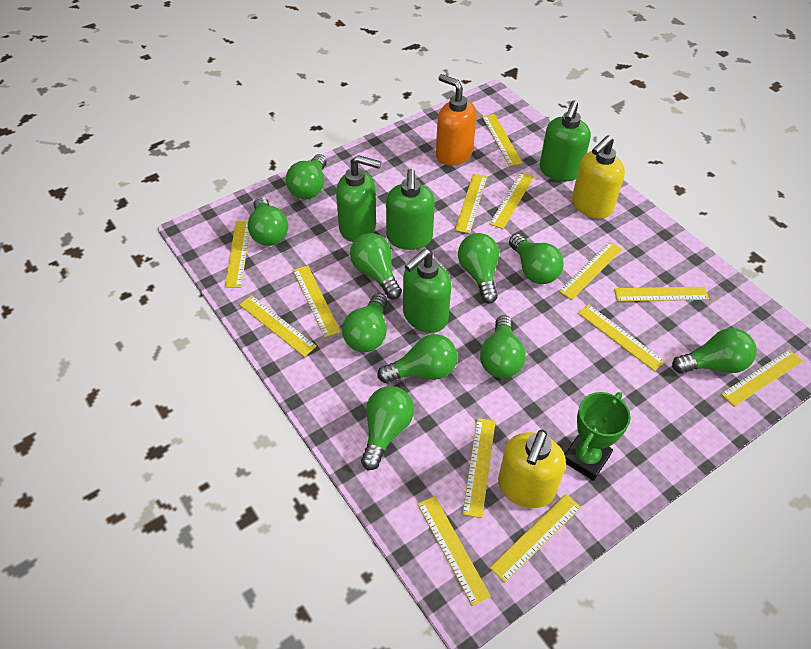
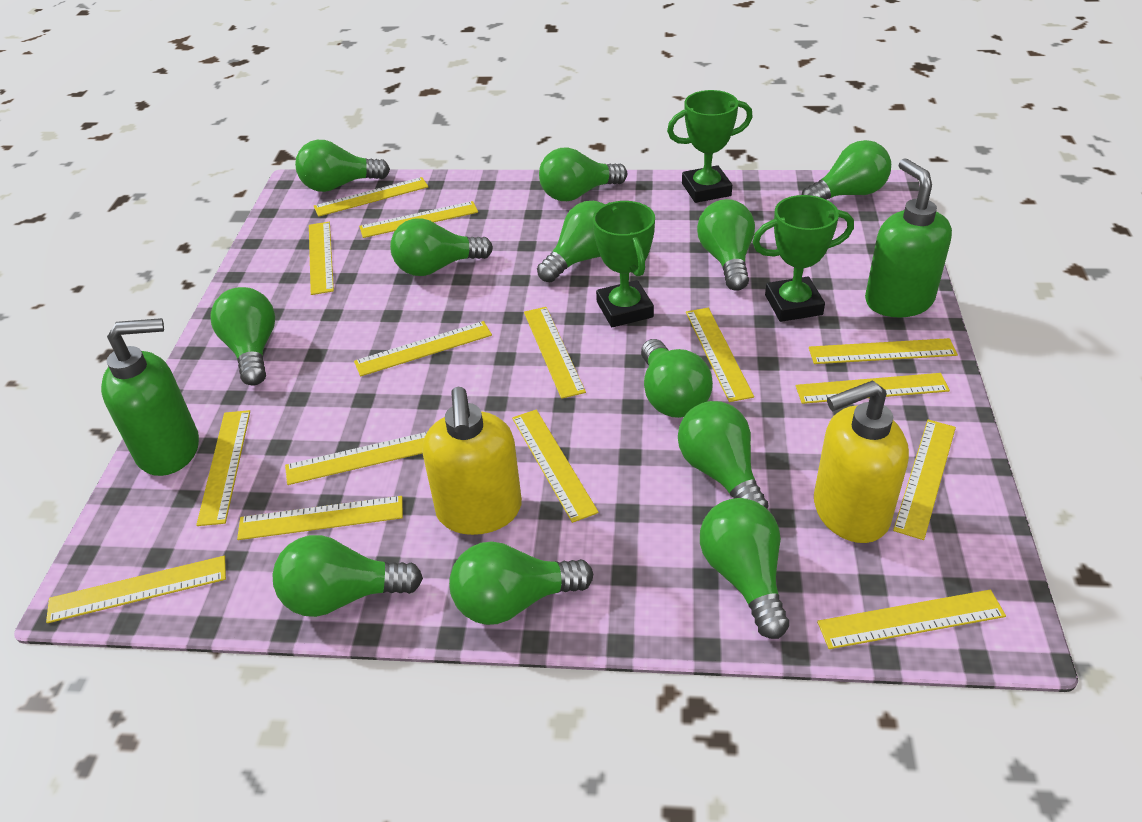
green light bulb: 10 -> 12
green soap dispenser: 4 -> 2
green trophy: 1 -> 3
orange soap dispenser: 1 -> 0
yellow ruler: 13 -> 15

